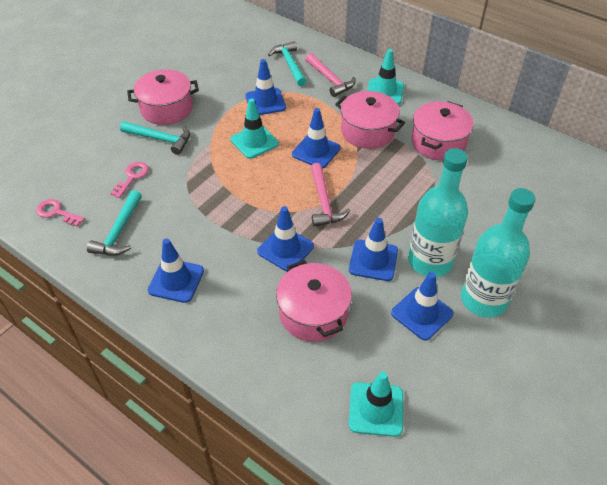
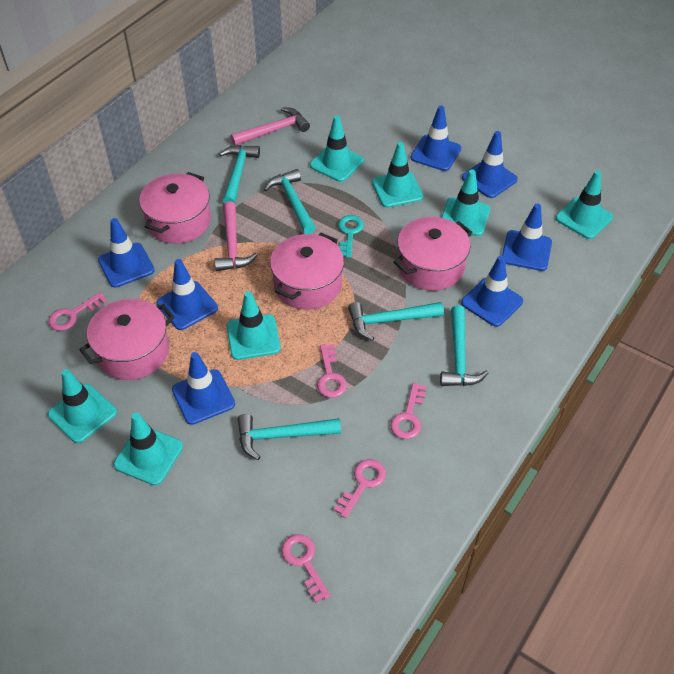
blue traffic cone: 6 -> 7
pink key: 2 -> 5
turquoise bottle: 2 -> 0
turquoise hammer: 3 -> 5
turquoise key: 0 -> 1
turquoise traffic cone: 3 -> 7

